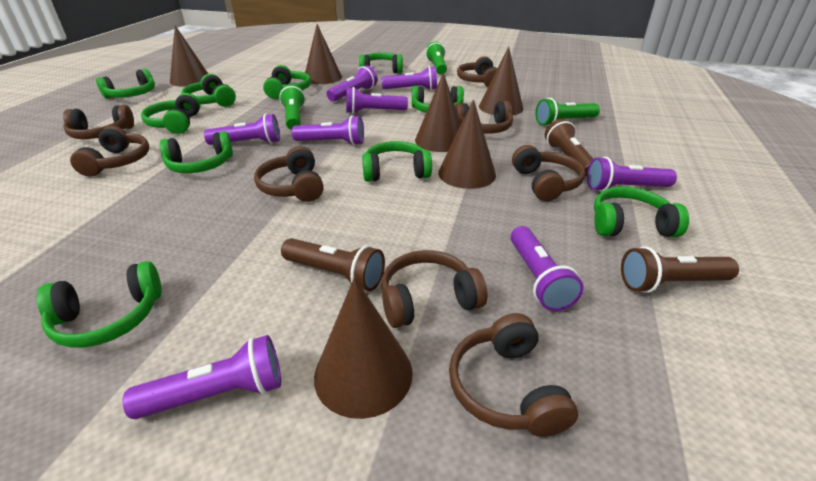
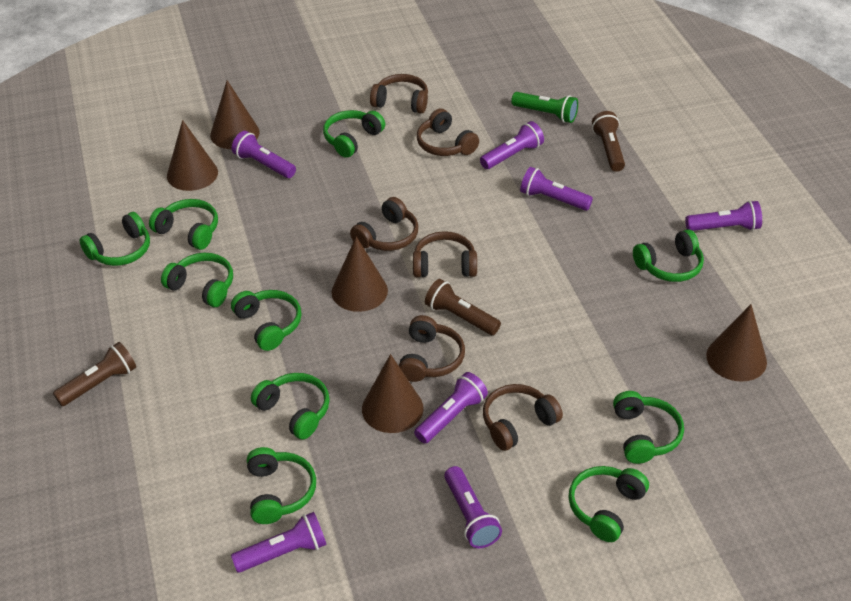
brown cone: 6 -> 5
brown headphones: 8 -> 6
green flashlight: 3 -> 1
purple flashlight: 8 -> 7

